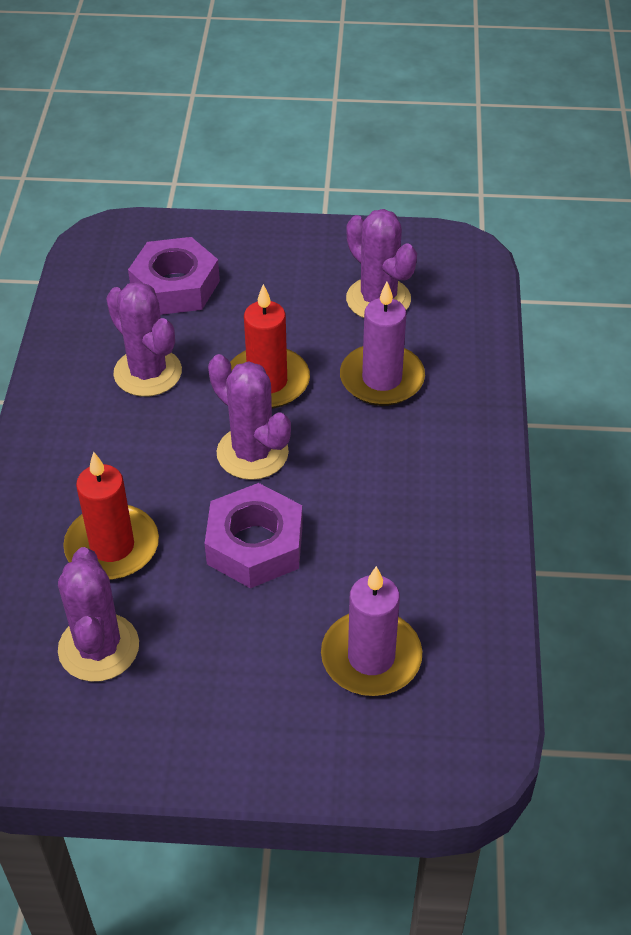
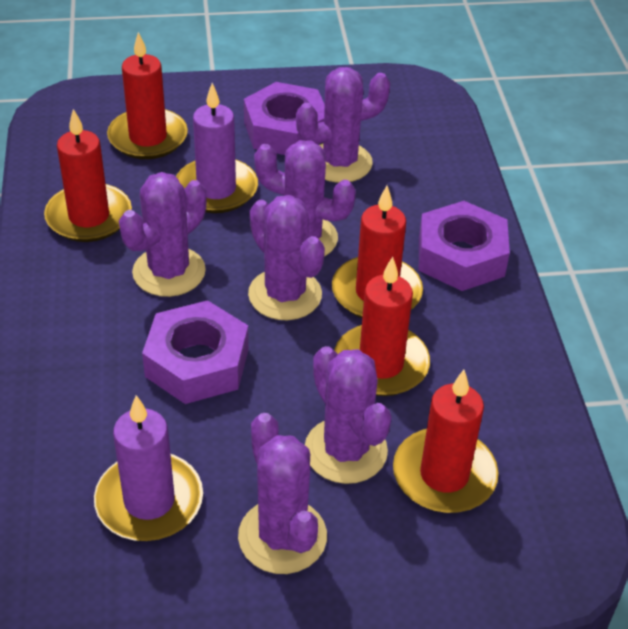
purple cactus: 4 -> 6
purple nut: 2 -> 3
red candle: 2 -> 5

